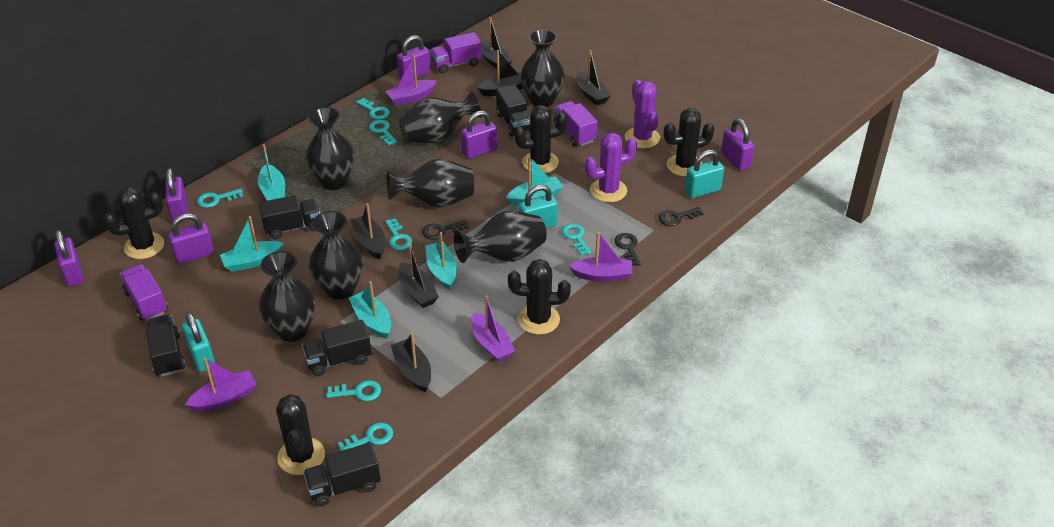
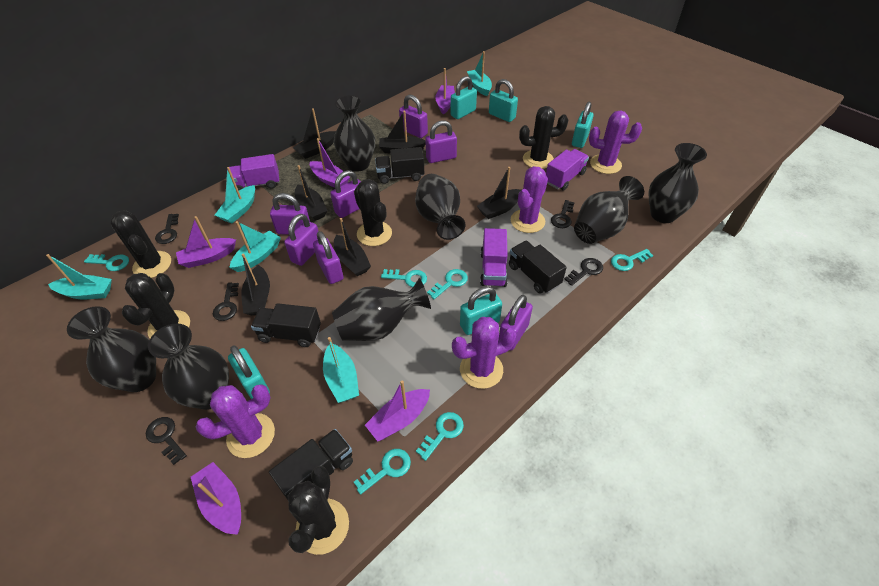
black key: 3 -> 5
black truck: 5 -> 4
purple boat: 4 -> 5
purple cactus: 2 -> 4
purple padlock: 6 -> 7
turquoise key: 7 -> 6
turquoise padlock: 3 -> 5

